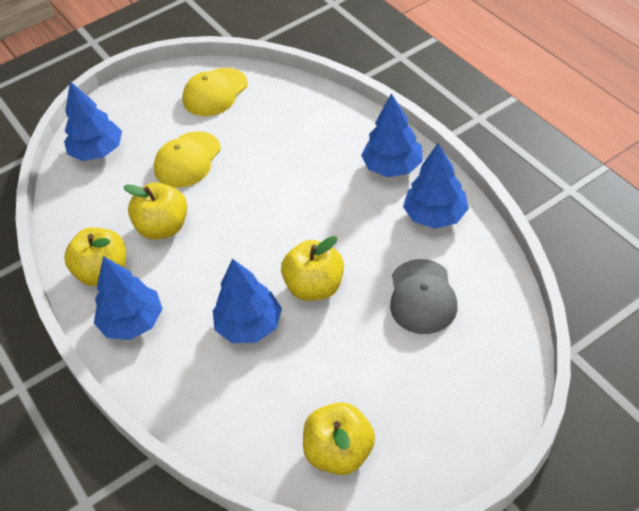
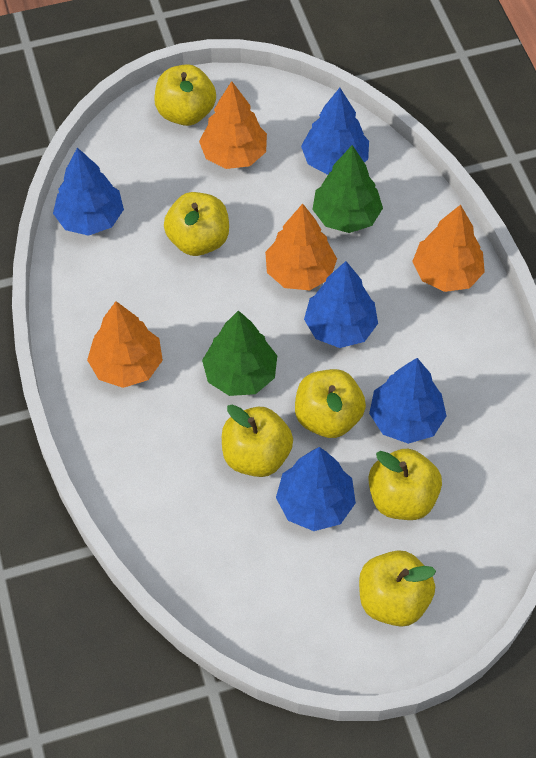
green tree: 0 -> 2
grey cap: 1 -> 0
orange tree: 0 -> 4
yellow apple: 4 -> 6
yellow cap: 2 -> 0

